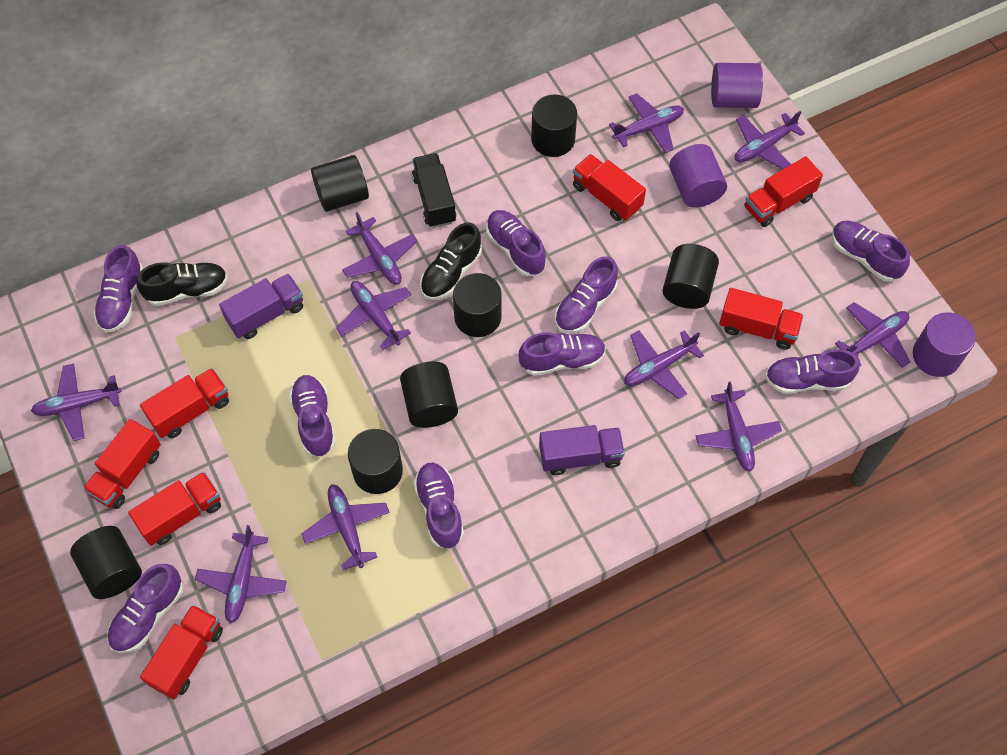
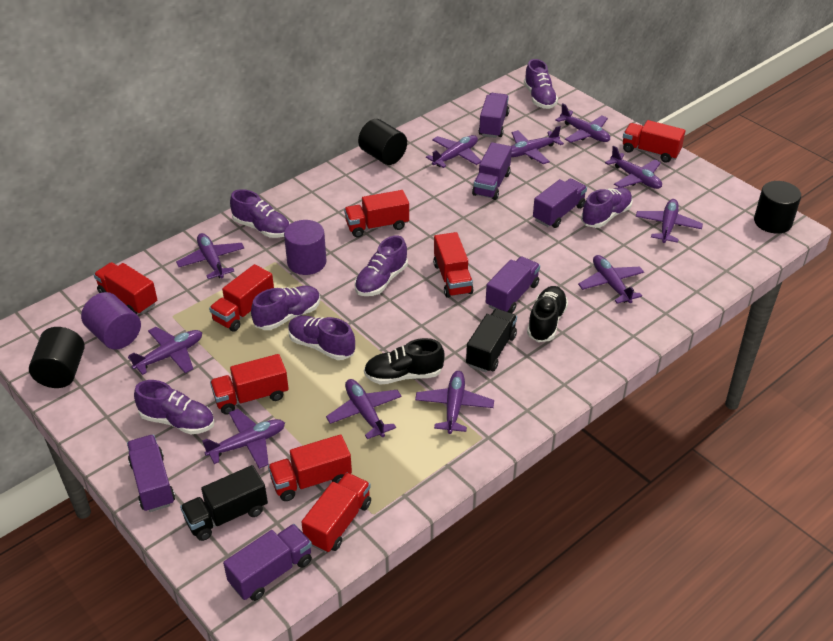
black cylinder: 7 -> 3
black truck: 1 -> 2
purple cylinder: 3 -> 2
purple plane: 10 -> 11
purple shoe: 9 -> 7
purple truck: 2 -> 6
red truck: 7 -> 8

